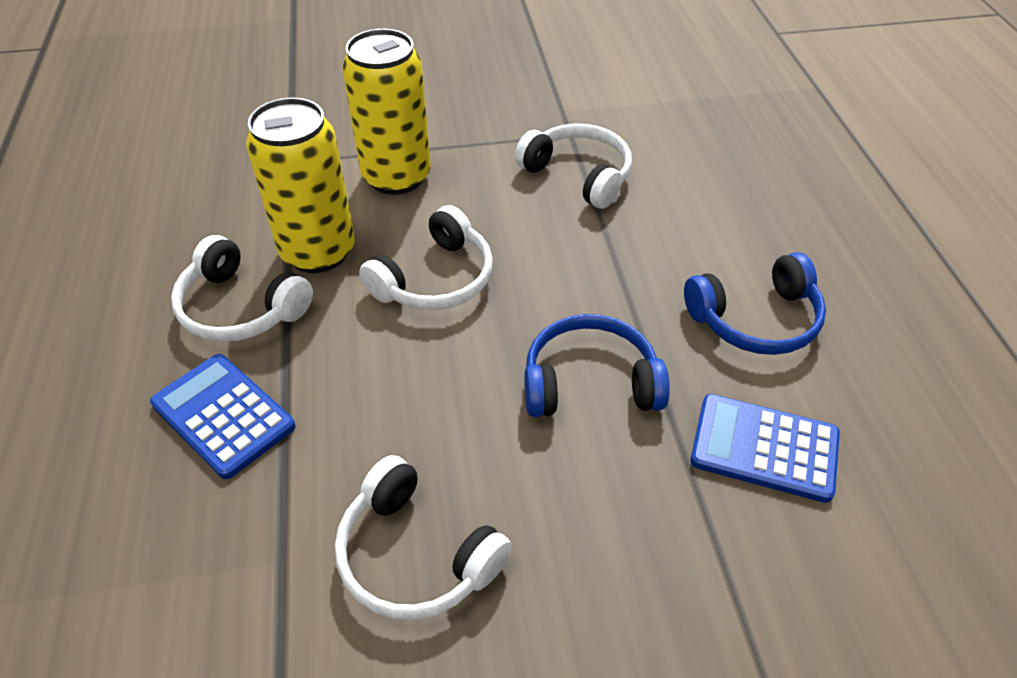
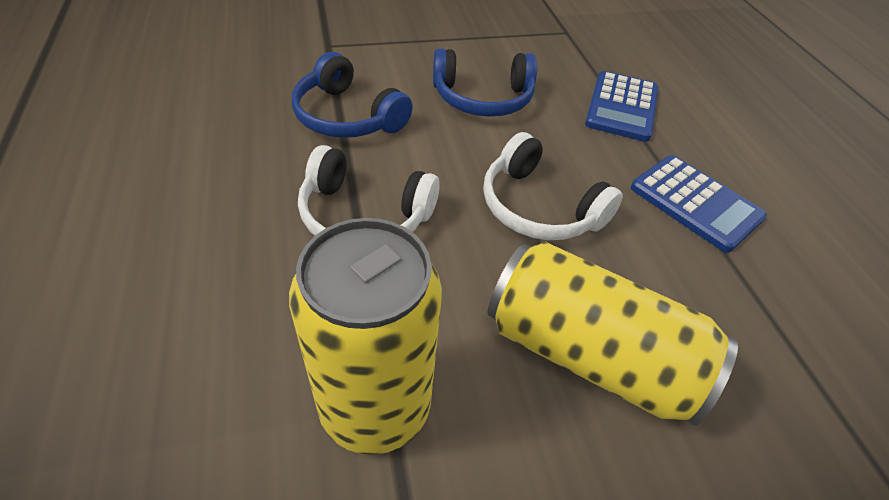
white headphones: 4 -> 2

